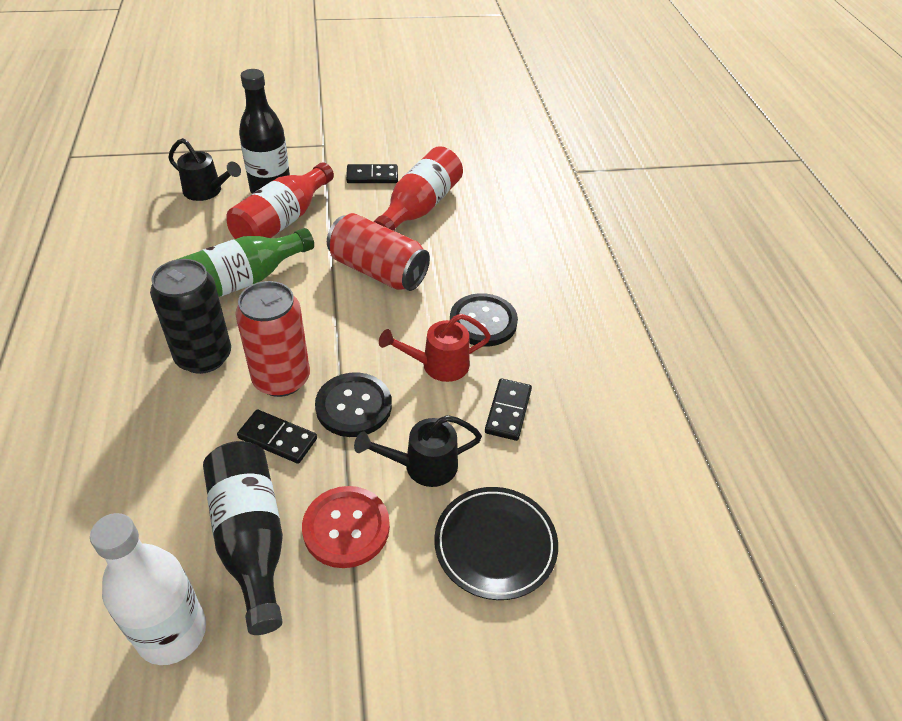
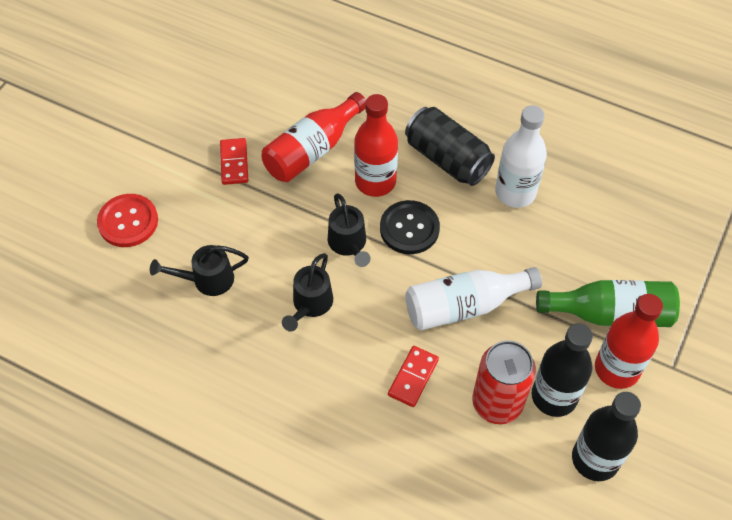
black button: 2 -> 1
black domino: 3 -> 0
black plate: 1 -> 0
black watering can: 2 -> 3
red bottle: 2 -> 3
red can: 2 -> 1
red domino: 0 -> 2
red watering can: 1 -> 0
white bottle: 1 -> 2

